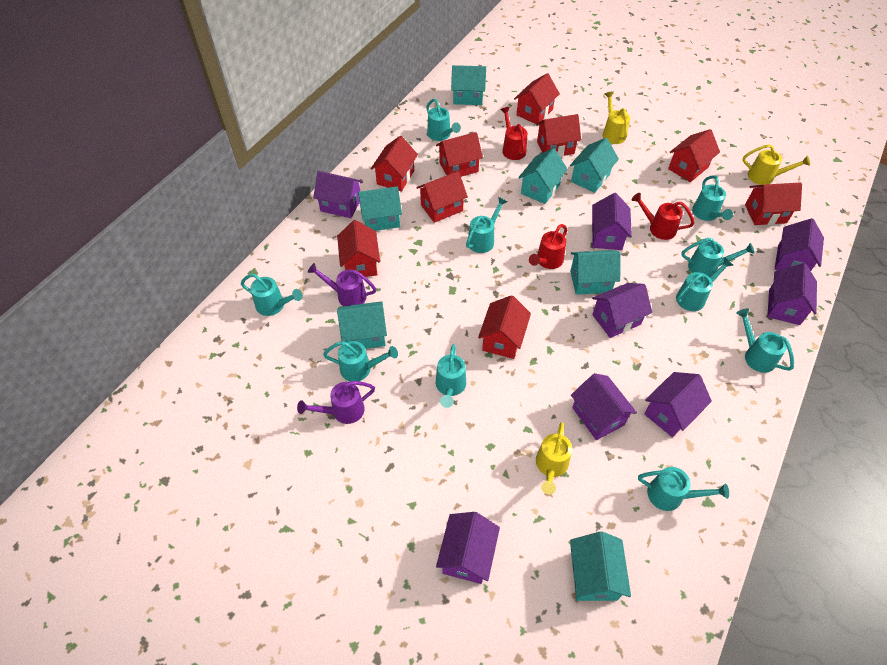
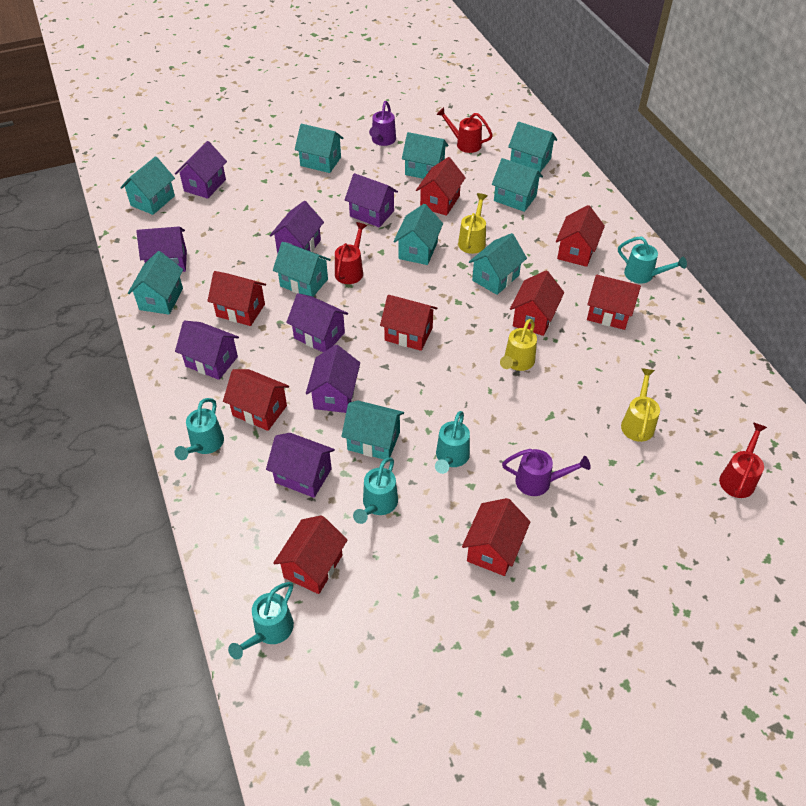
turquoise house: 7 -> 10
turquoise watering can: 10 -> 5

